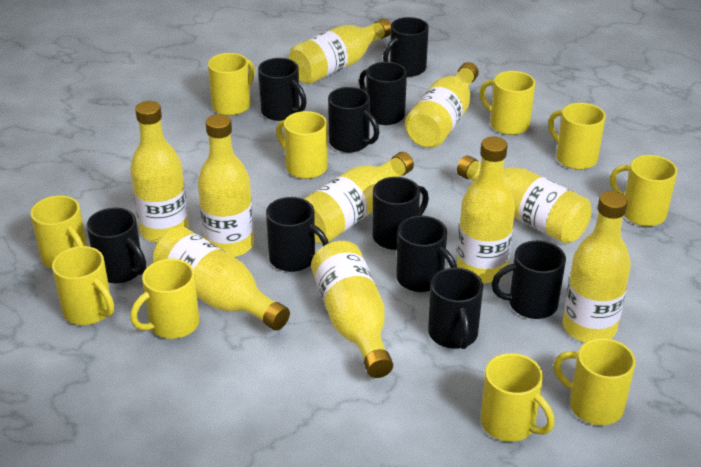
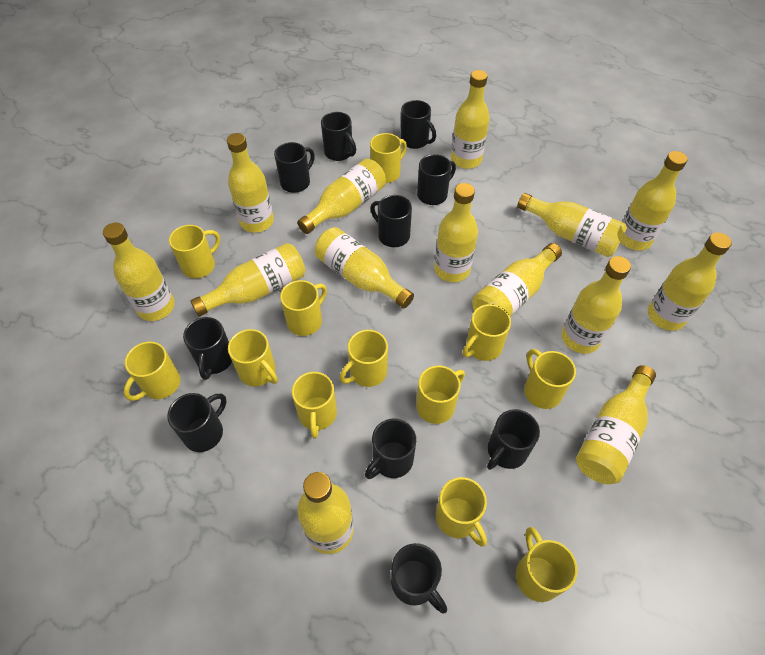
yellow bottle: 10 -> 14
yellow mug: 10 -> 12

